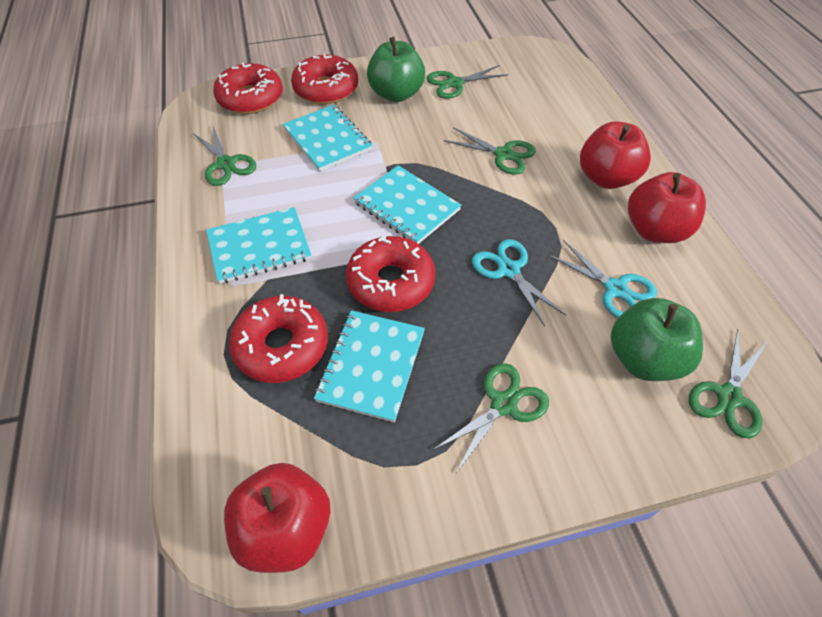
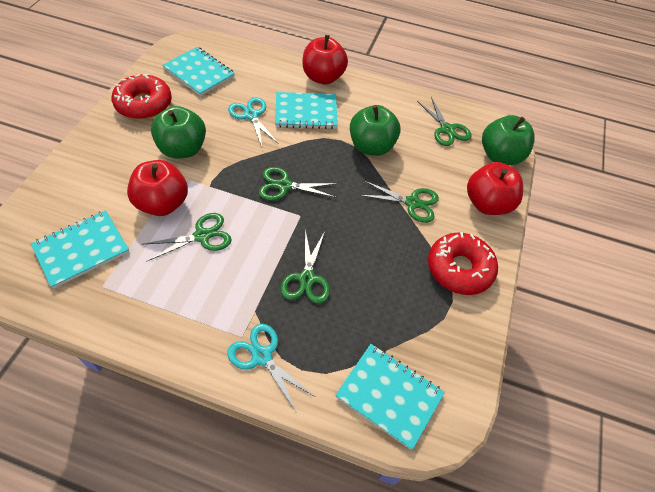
green apple: 2 -> 3
red donut: 4 -> 2

